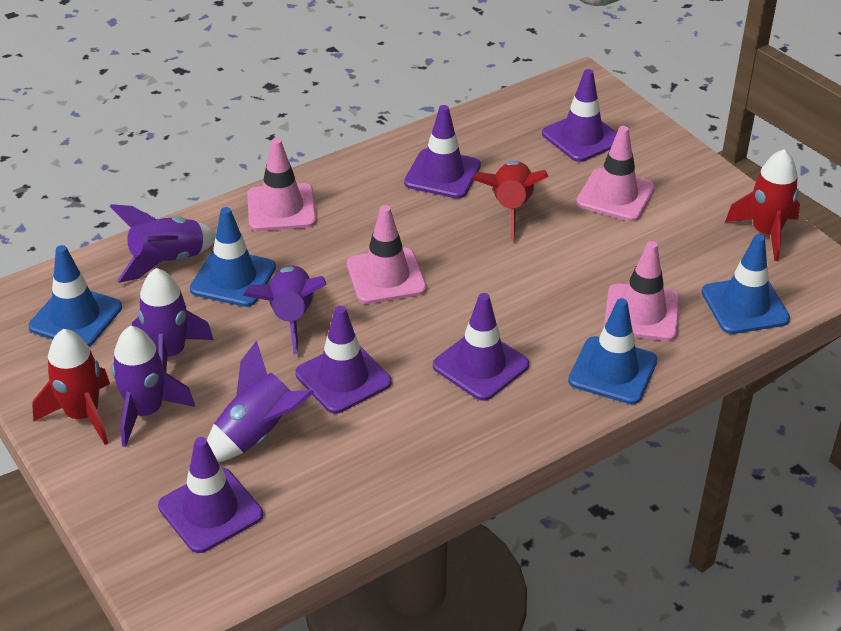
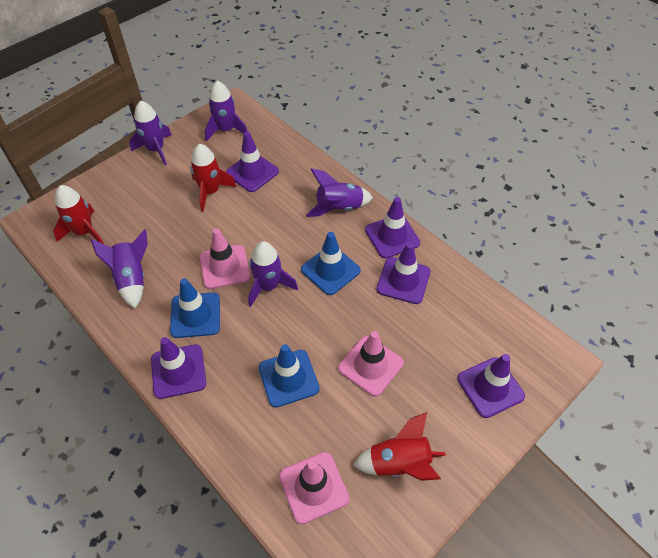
blue traffic cone: 4 -> 3
pink traffic cone: 4 -> 3

